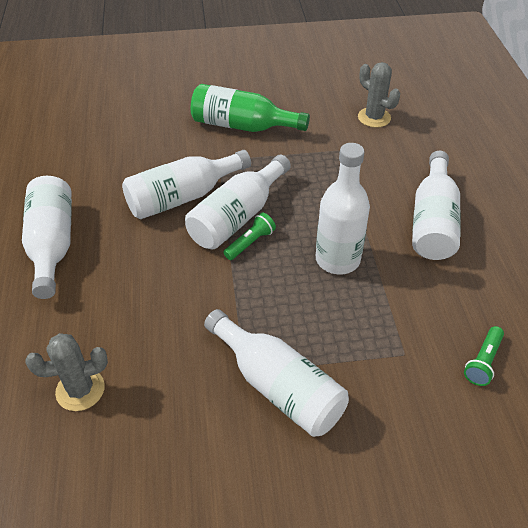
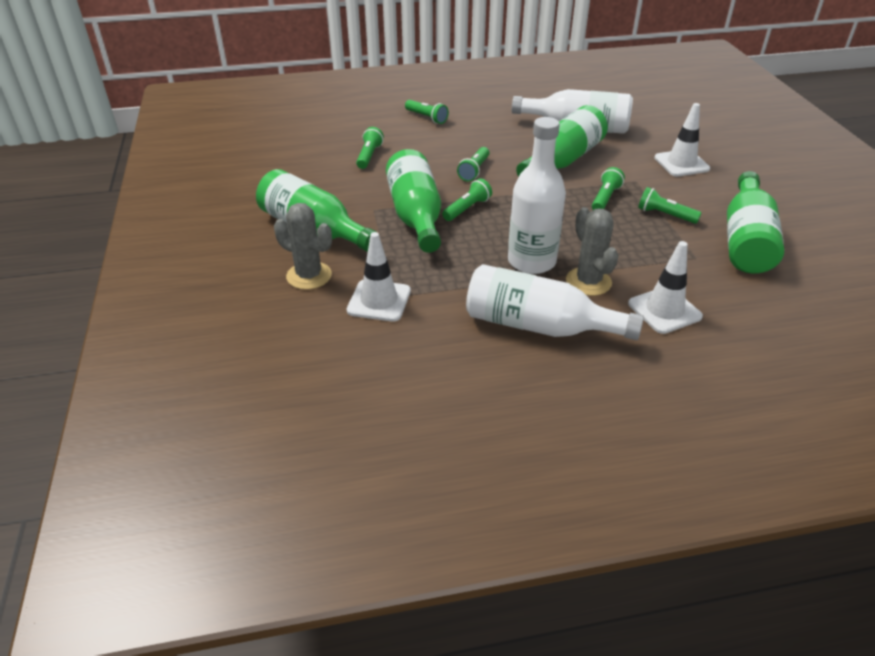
green bottle: 1 -> 4
green flashlight: 2 -> 6
white bottle: 6 -> 3
white traffic cone: 0 -> 3

